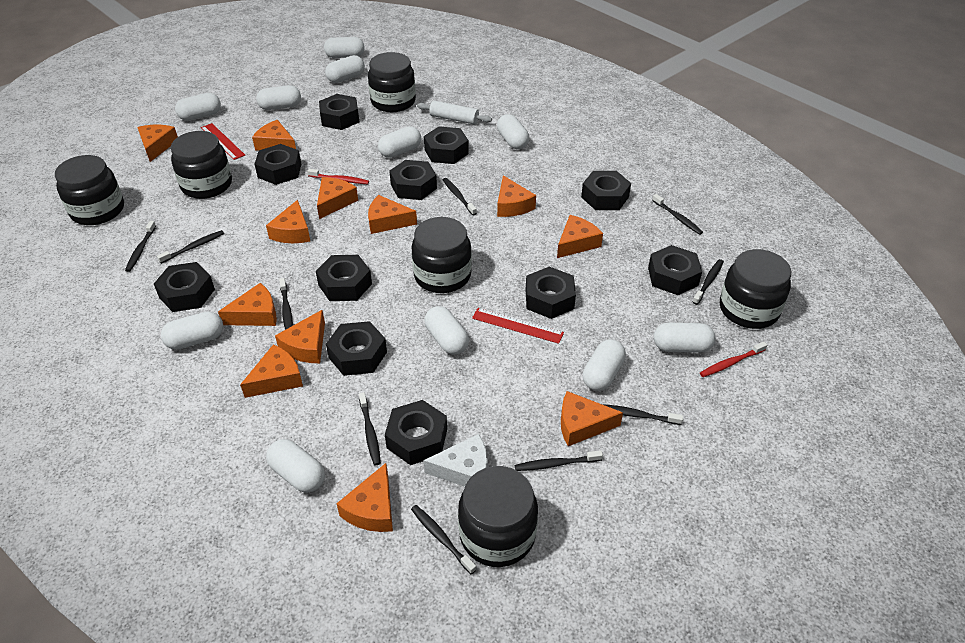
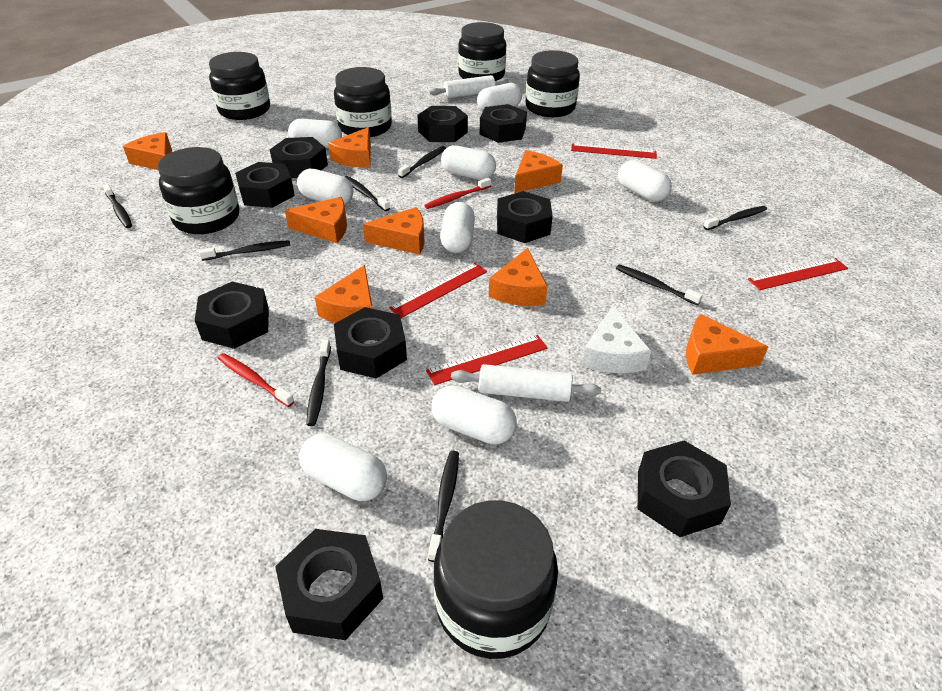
black nut: 11 -> 9
black toothbrush: 10 -> 8
orange cheese: 12 -> 8
red ruler: 2 -> 4
white capsule: 11 -> 8
white rolling pin: 1 -> 2

